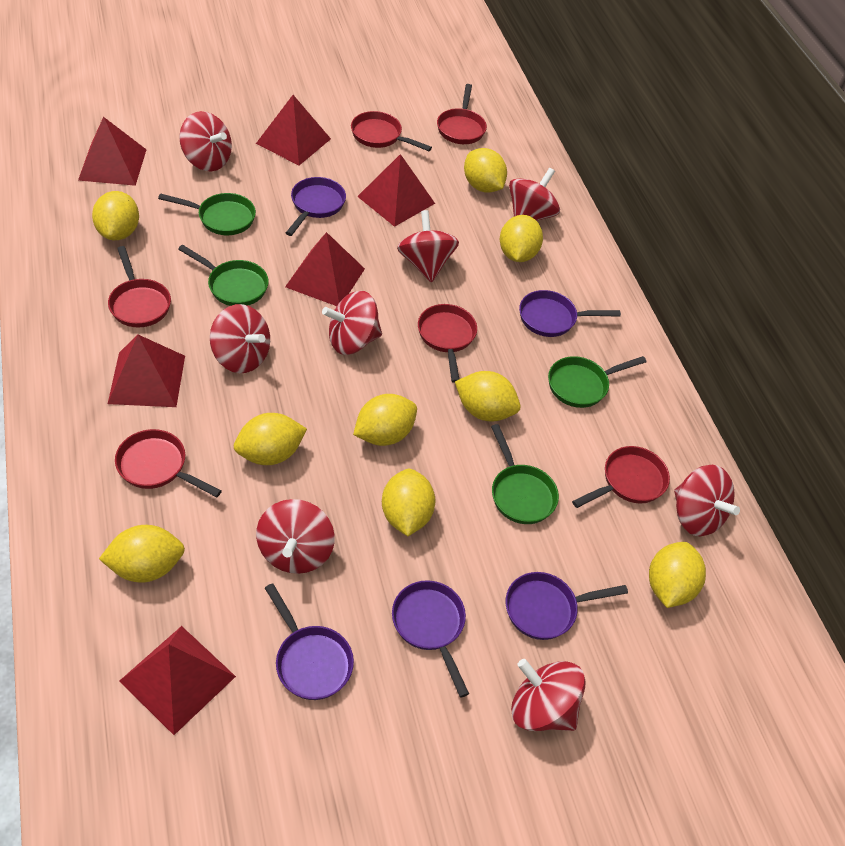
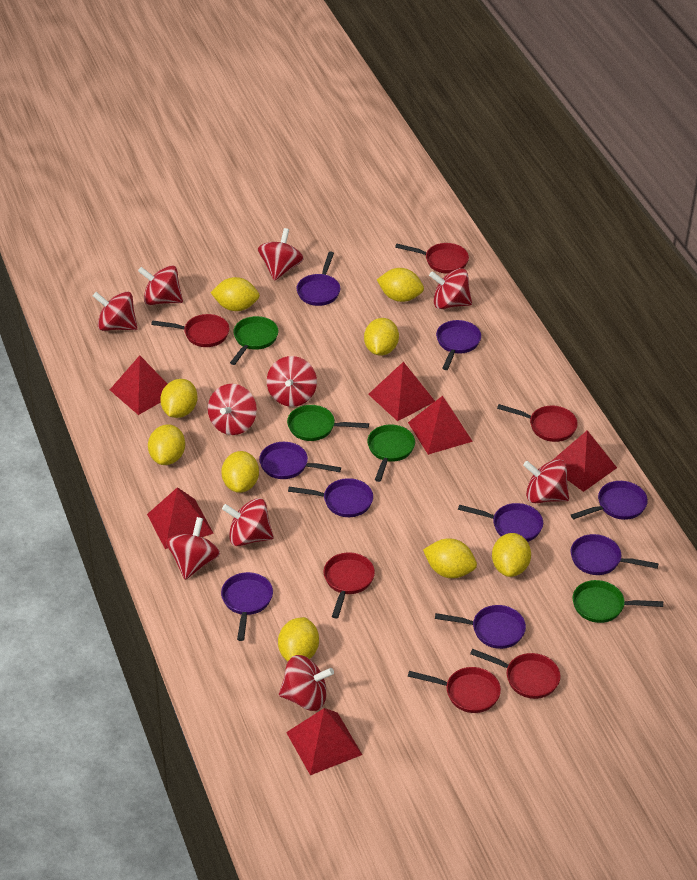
purple pan: 5 -> 9
red spinning top: 8 -> 10

